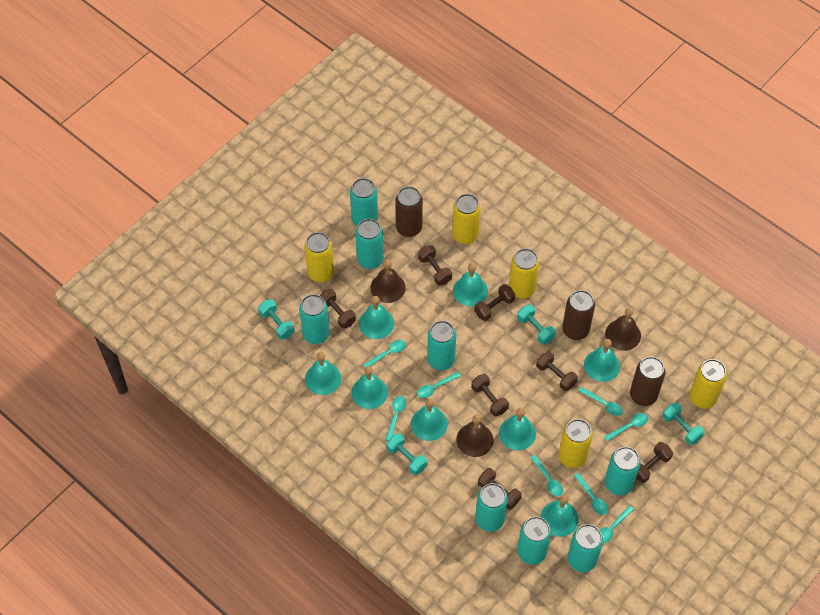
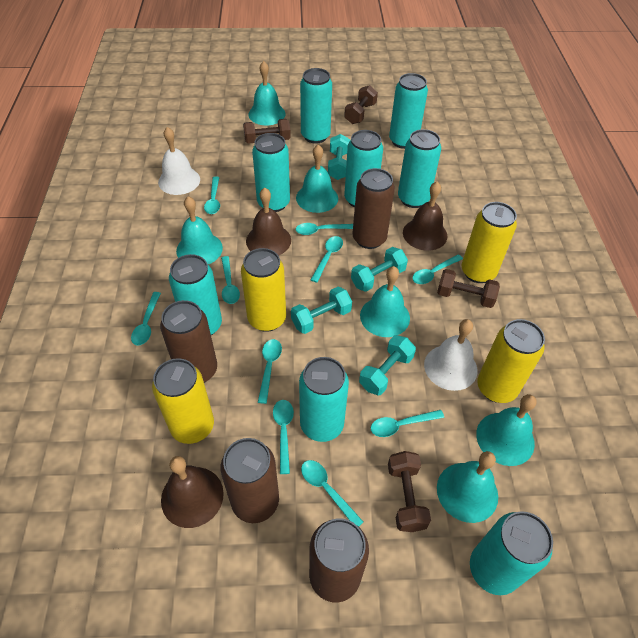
brown can: 3 -> 4
brown dumbbell: 7 -> 4
turquoise bell: 8 -> 6
turquoise spoon: 8 -> 10
white bell: 0 -> 2
yellow can: 5 -> 4

